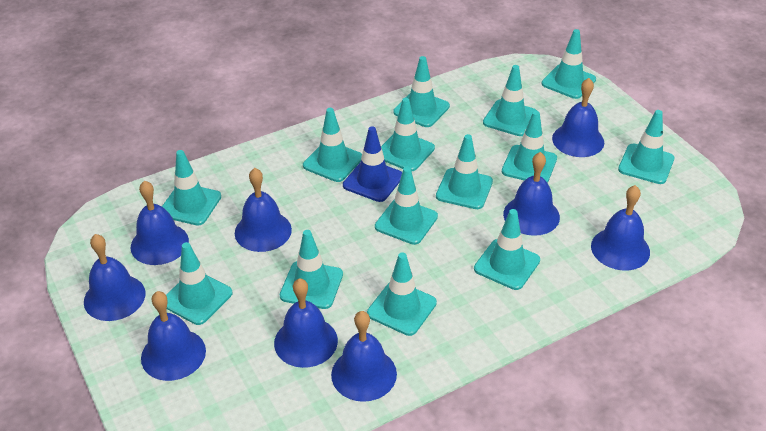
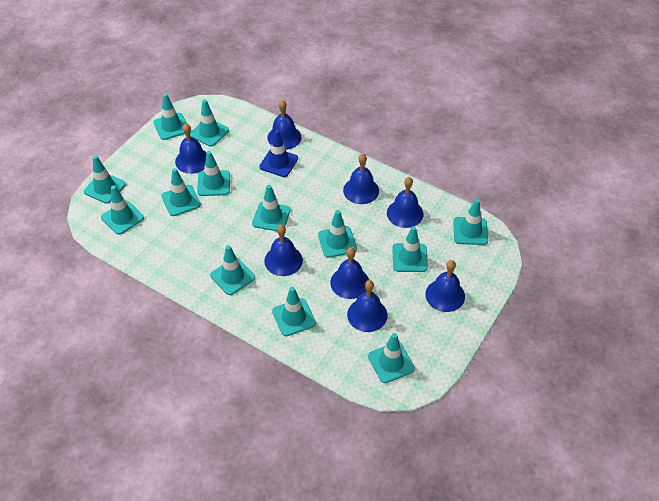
blue bell: 9 -> 8
turquoise traffic cone: 14 -> 13

